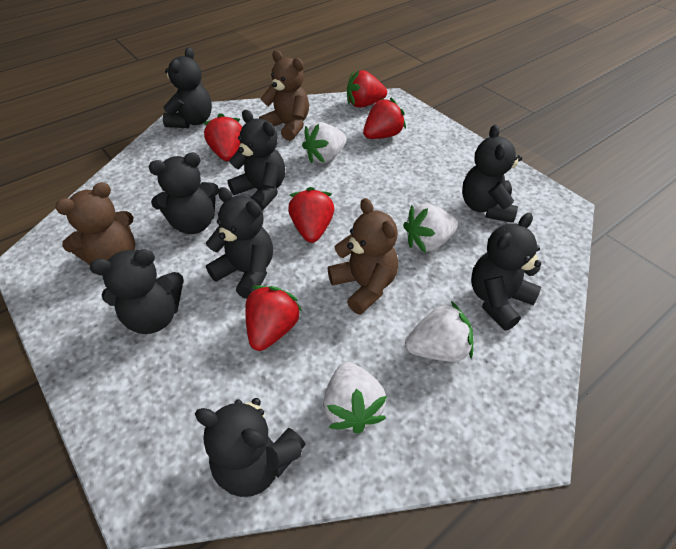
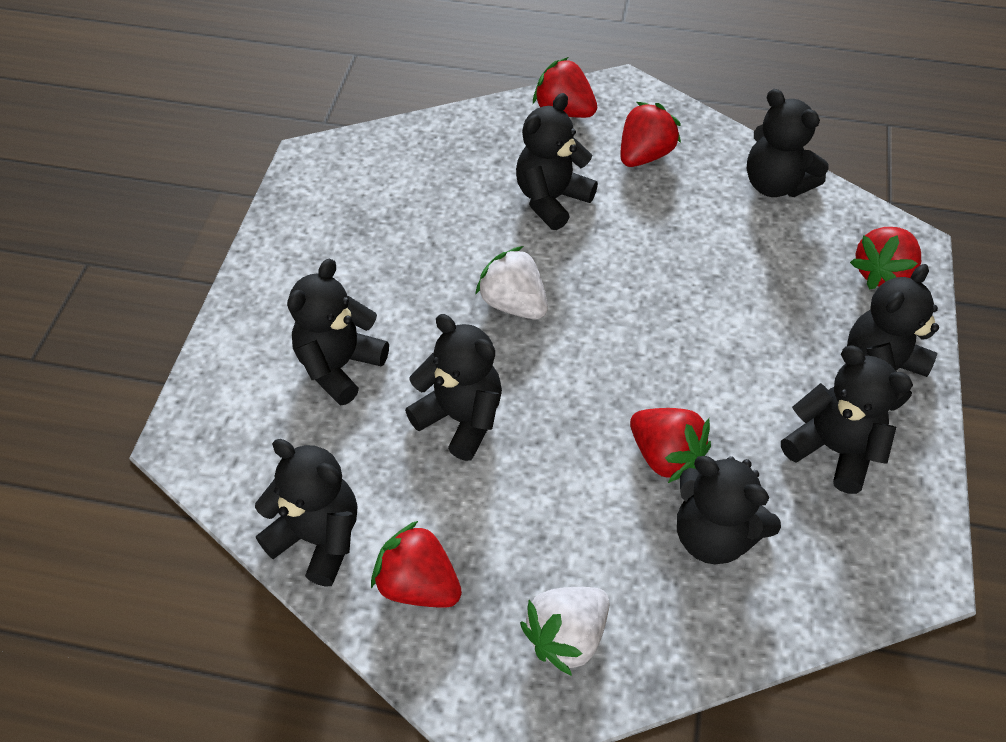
brown teddy bear: 3 -> 0
white strawberry: 4 -> 2

